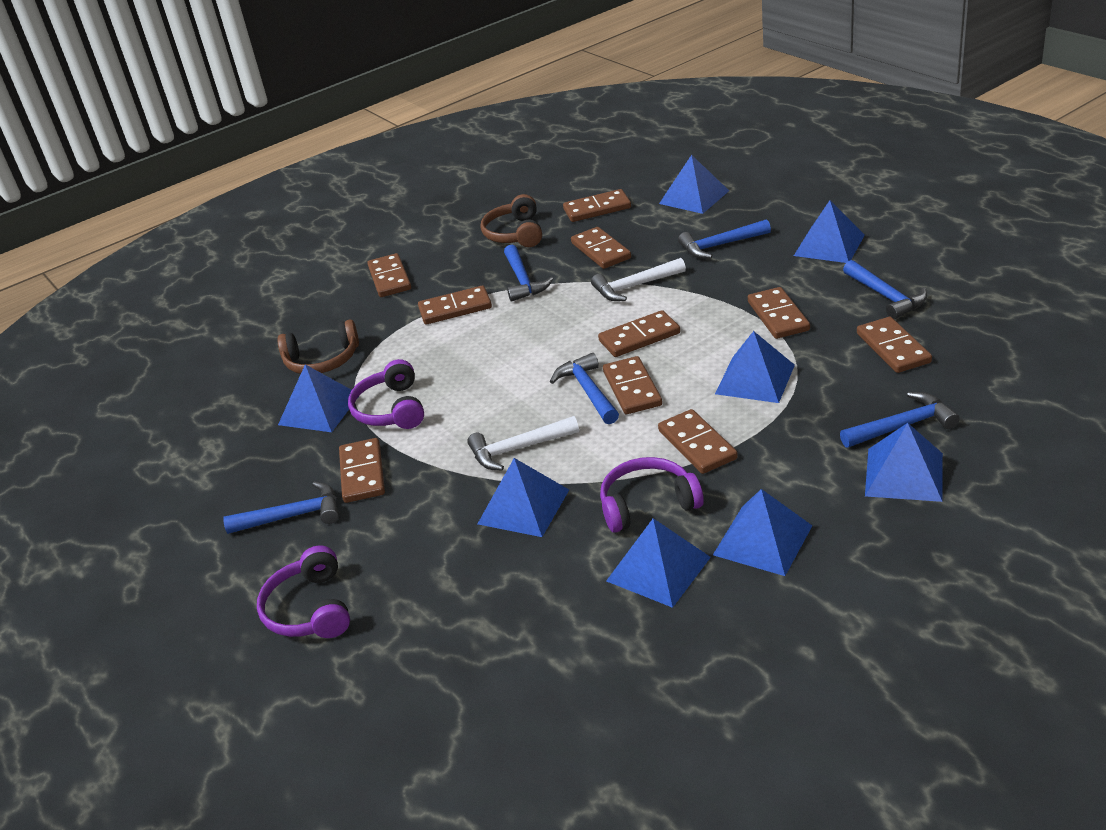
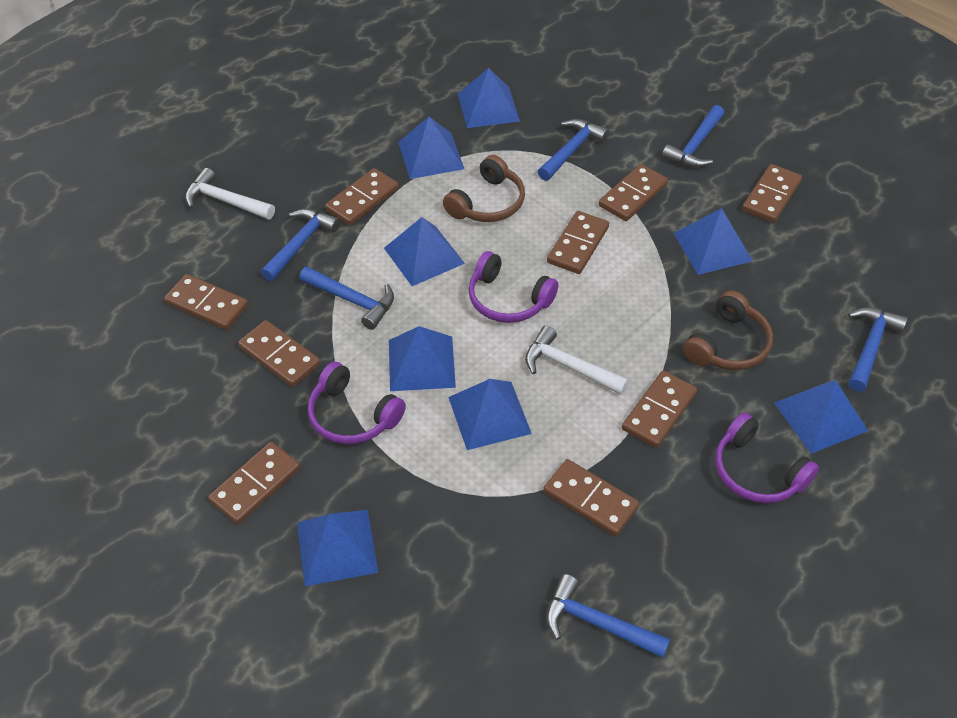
brown domino: 10 -> 9

